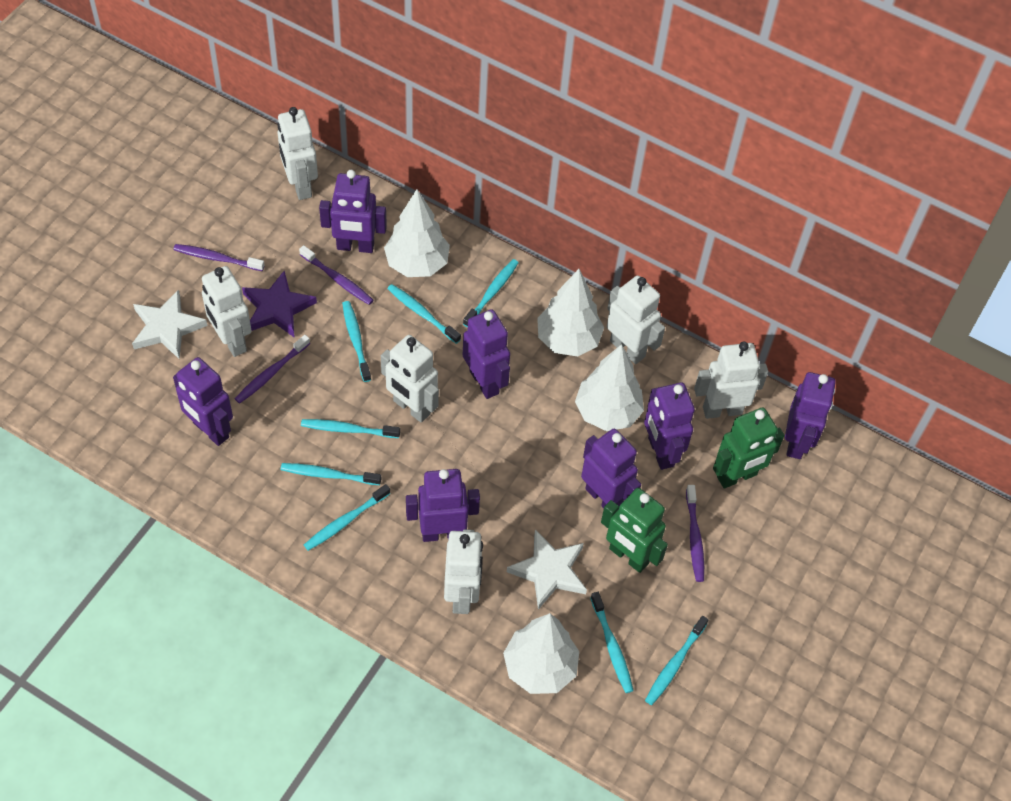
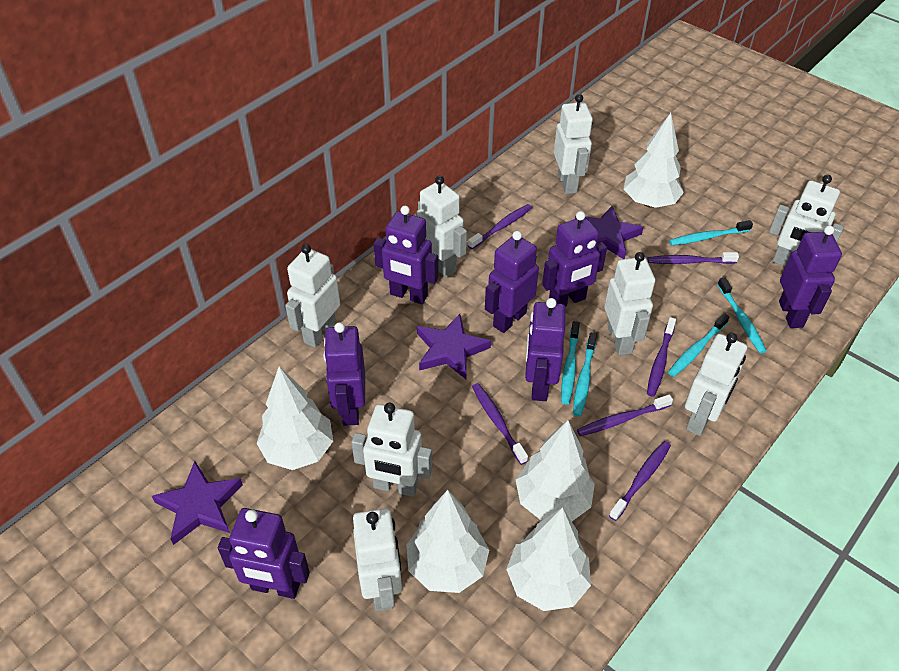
green robot: 2 -> 0
purple star: 1 -> 3
purple toothbrush: 4 -> 6
turquoise toothbrush: 8 -> 5
white robot: 6 -> 8
white star: 2 -> 0
white tree: 4 -> 5

